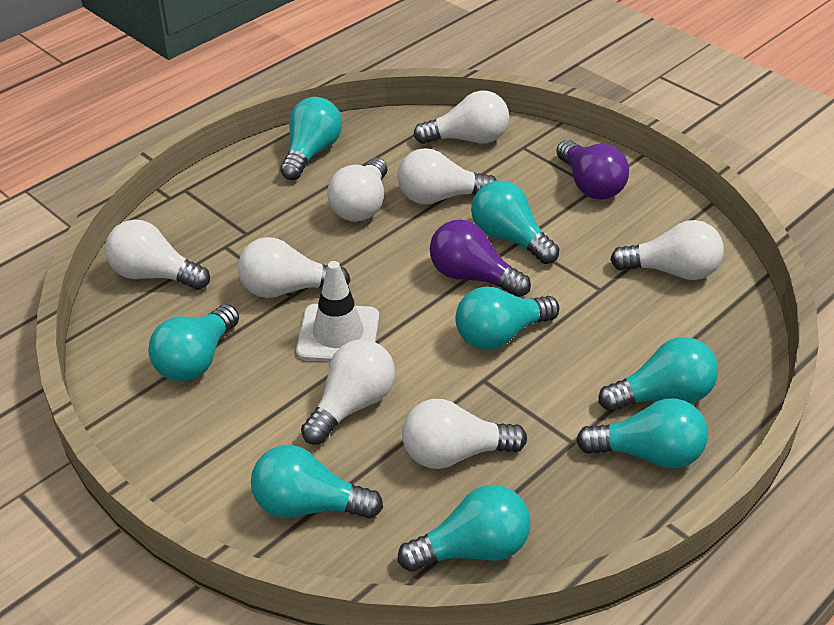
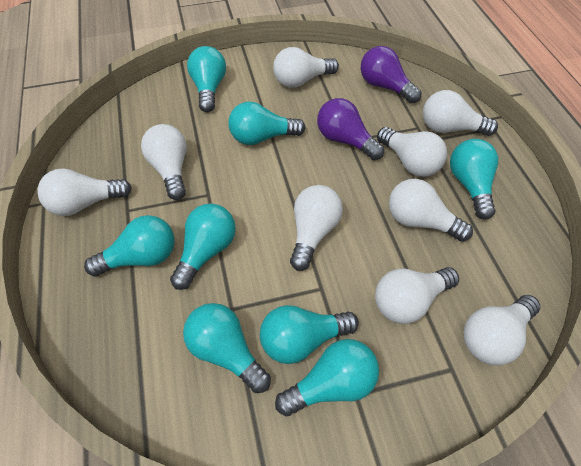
white light bulb: 8 -> 9
white traffic cone: 1 -> 0

